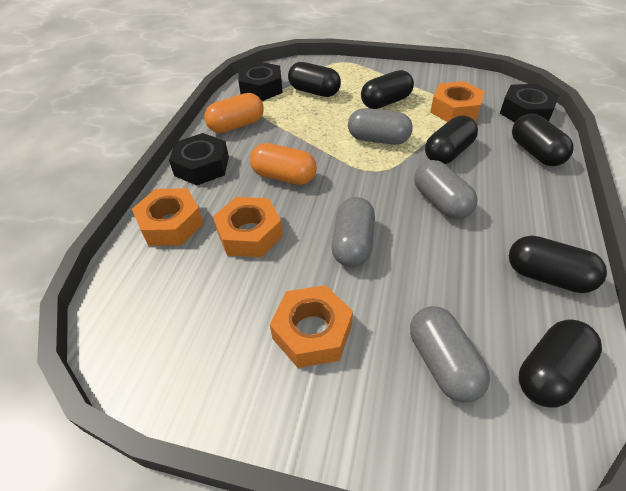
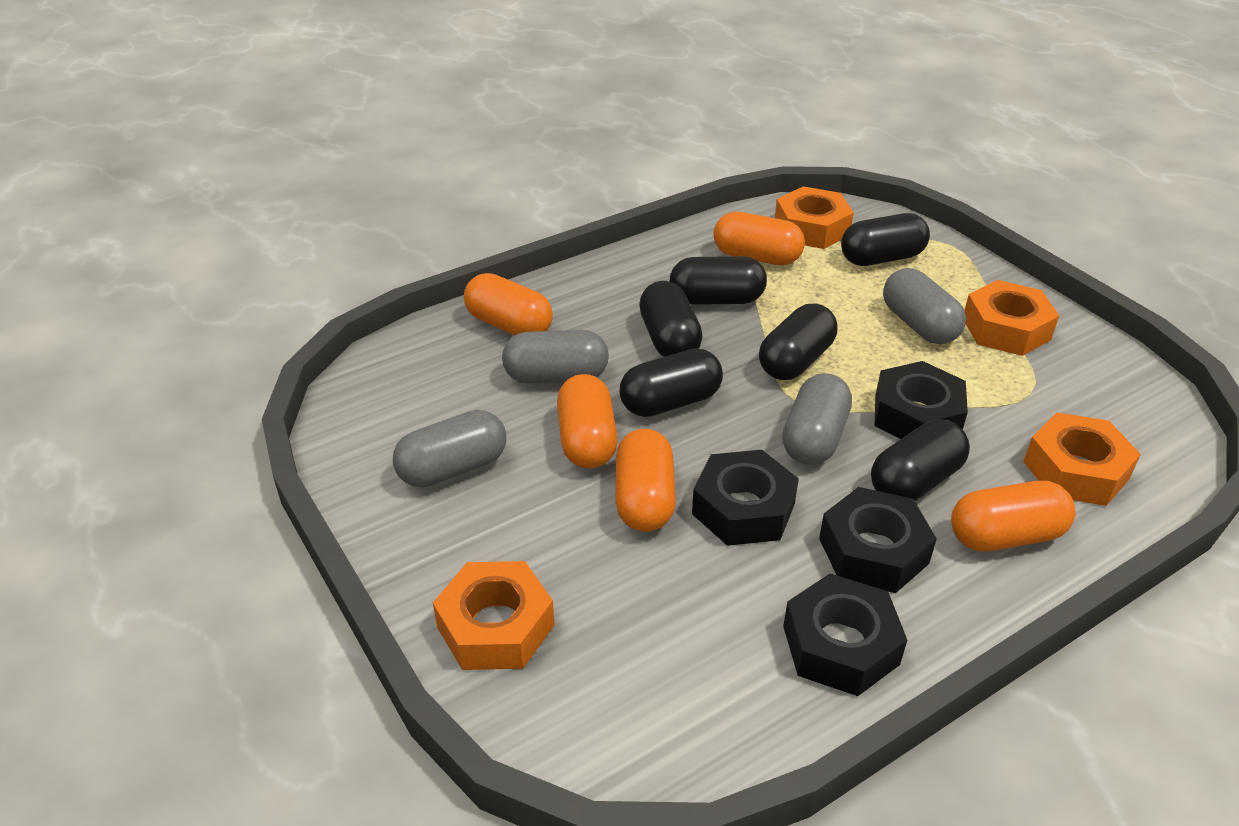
black nut: 3 -> 4
orange capsule: 2 -> 5

